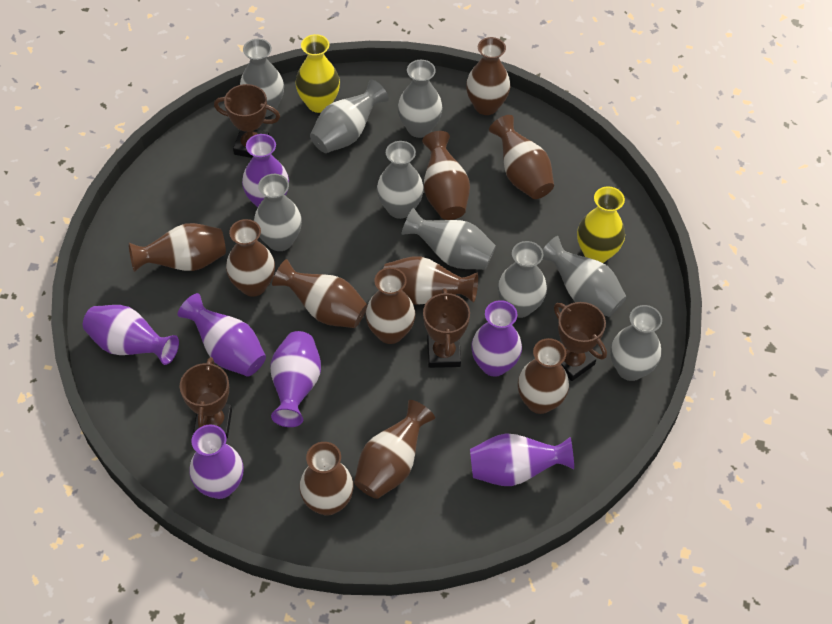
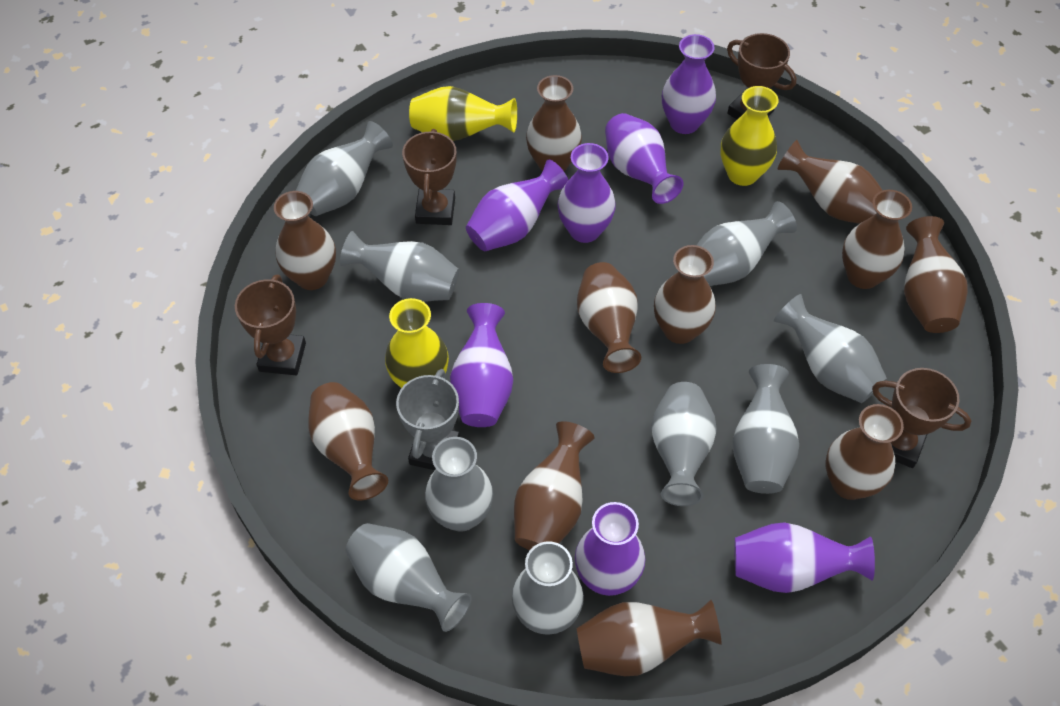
grey trophy: 0 -> 1
yellow vase: 2 -> 3

